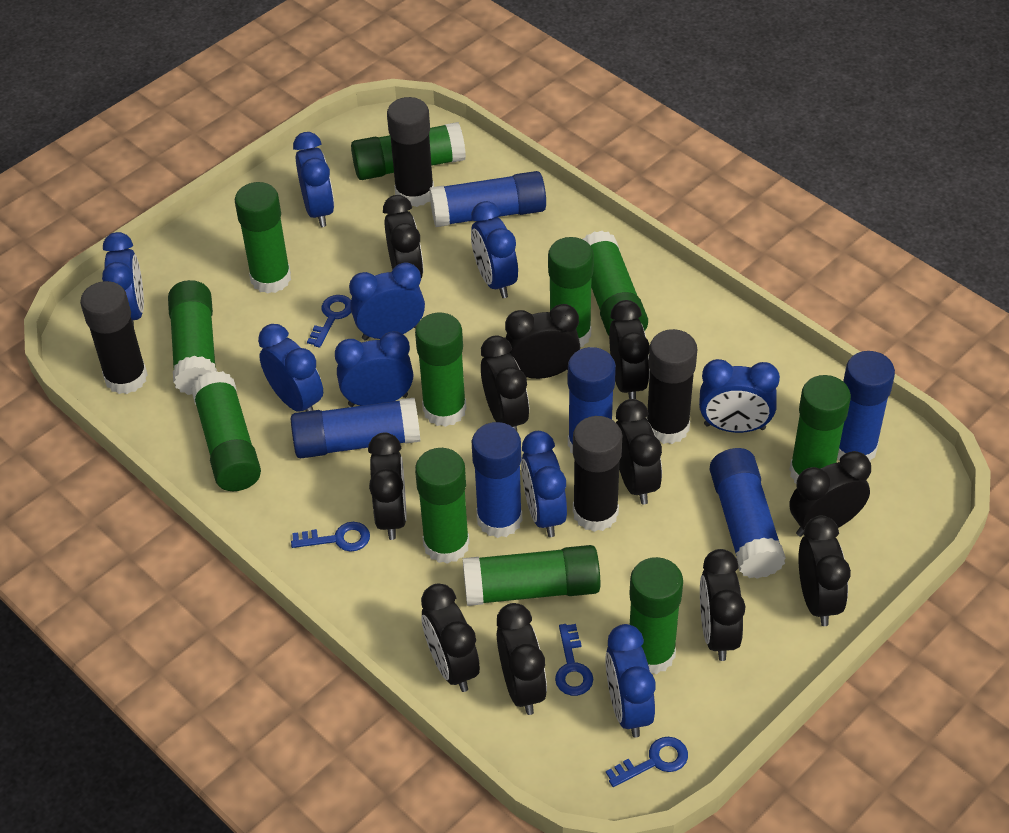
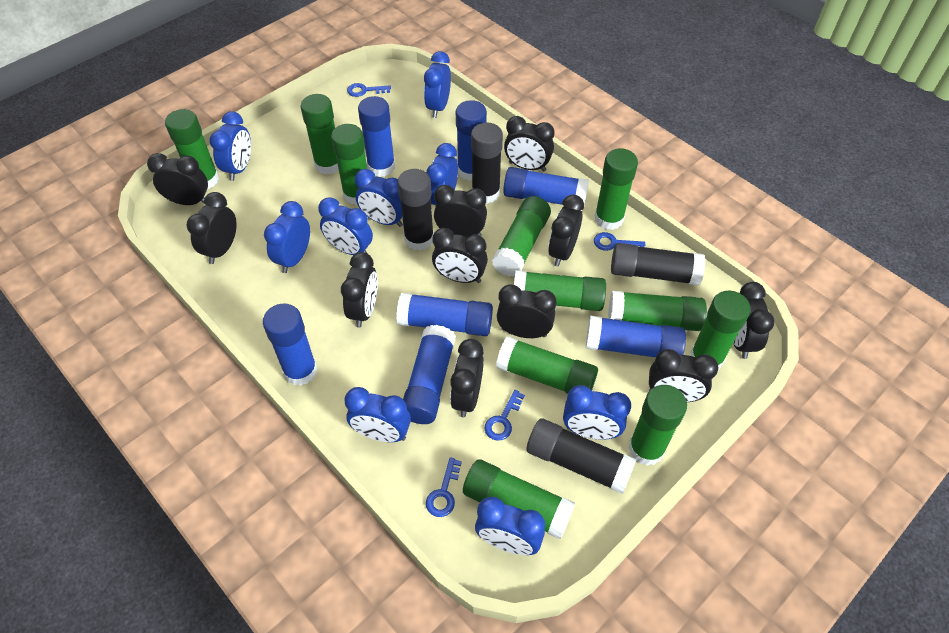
blue glue stick: 6 -> 7

